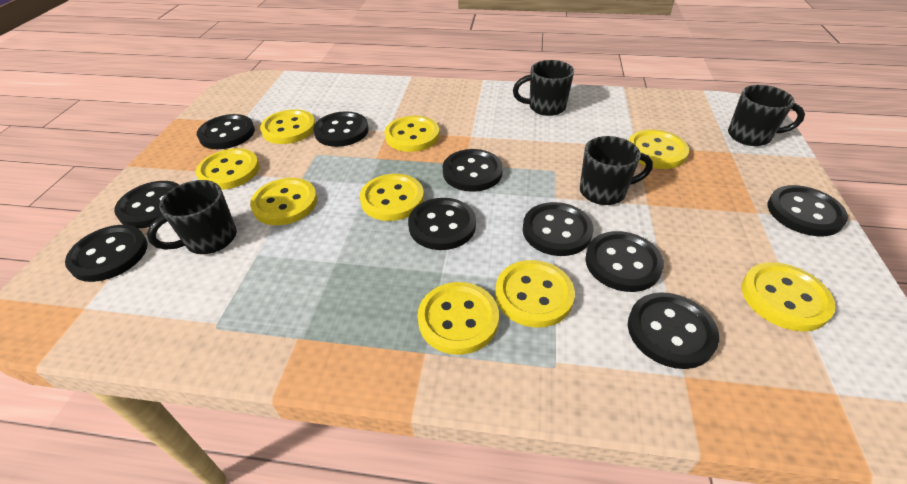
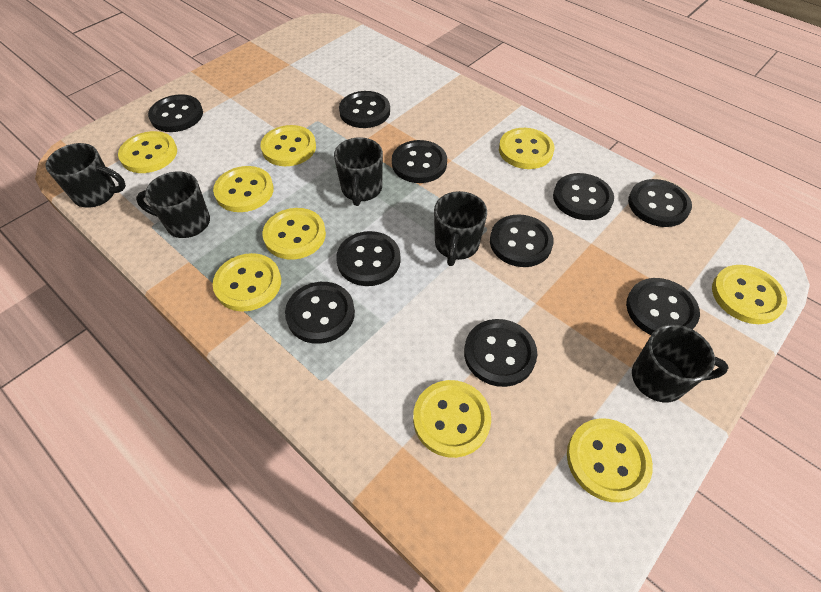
black mug: 4 -> 5

